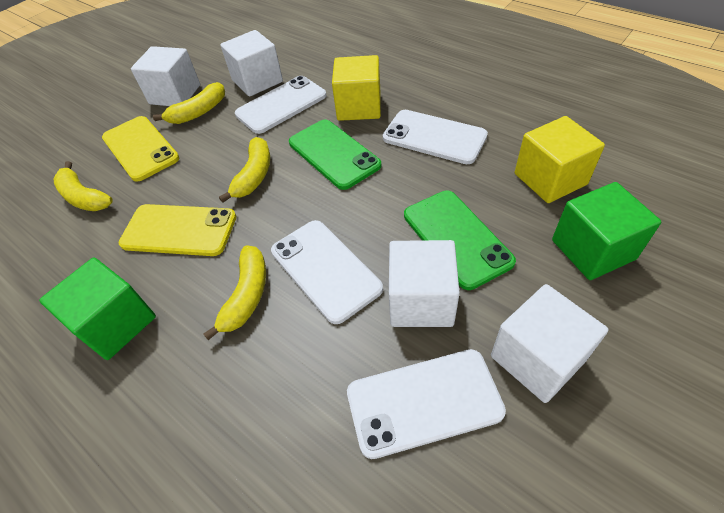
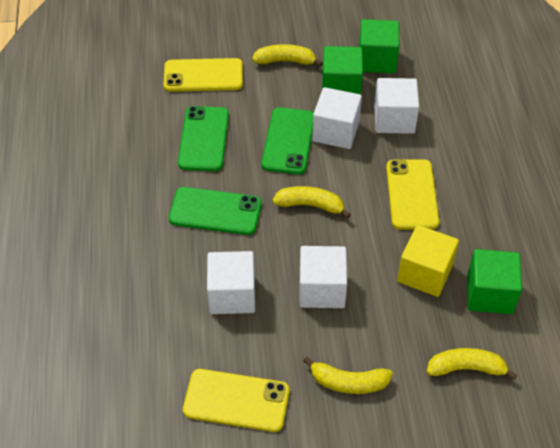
green cube: 2 -> 3
green phone: 2 -> 3
white phone: 4 -> 0
yellow cube: 2 -> 1
yellow phone: 2 -> 3

